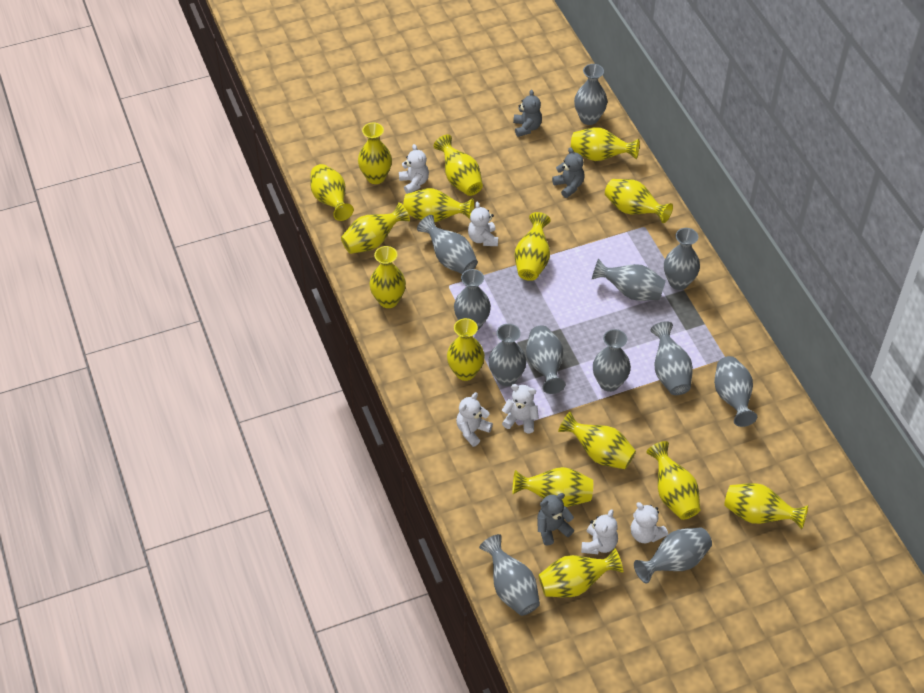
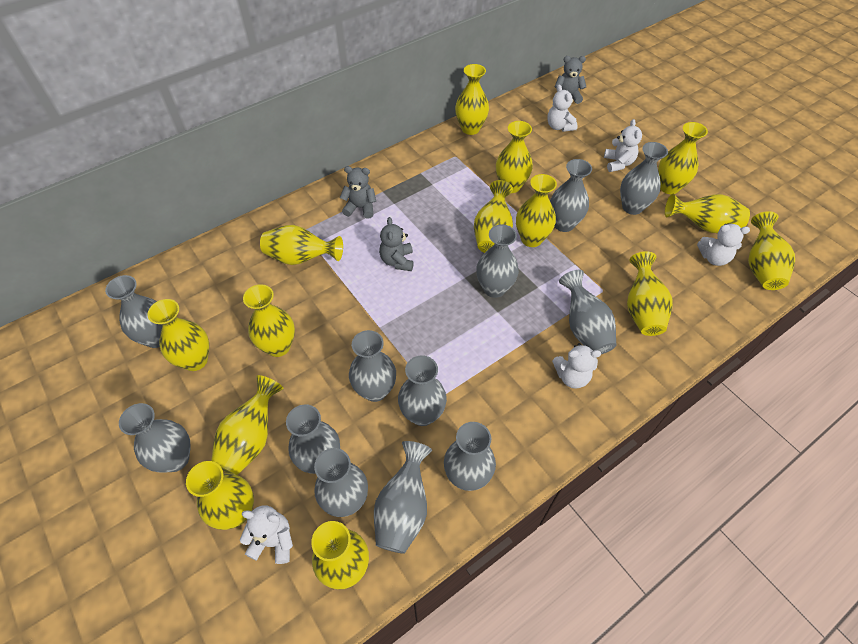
white teddy bear: 6 -> 5
yellow vase: 15 -> 14

